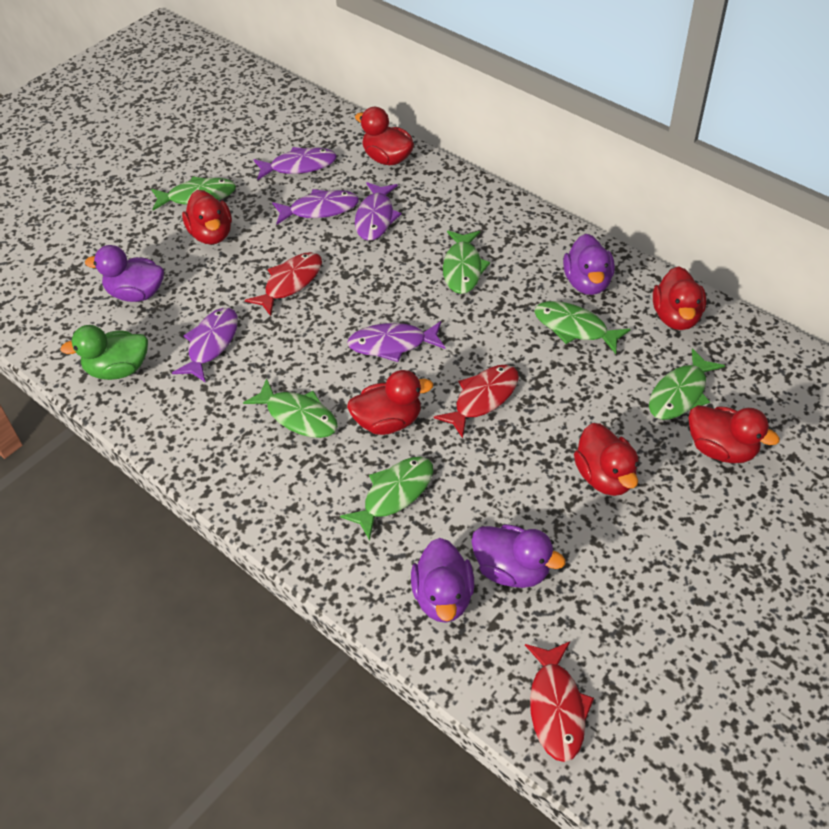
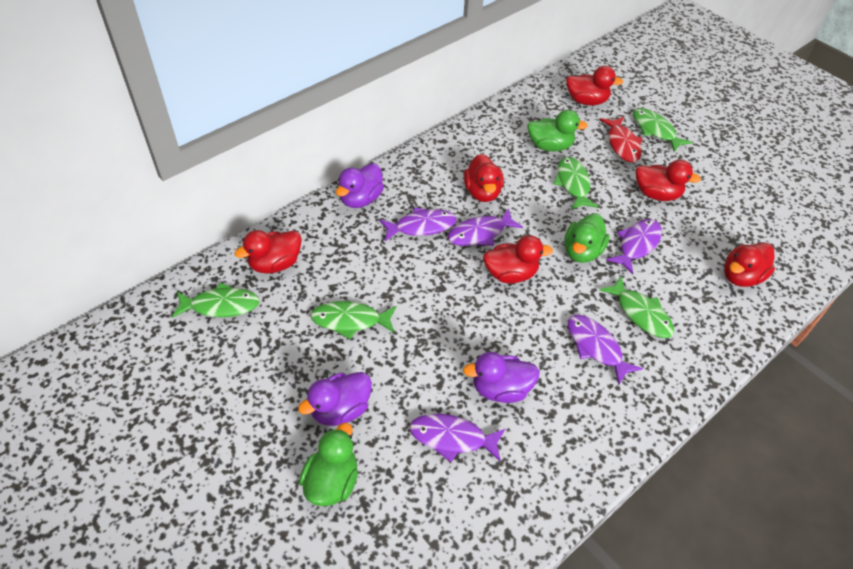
green duck: 1 -> 3
green fish: 6 -> 5
purple duck: 4 -> 3
red fish: 3 -> 1

